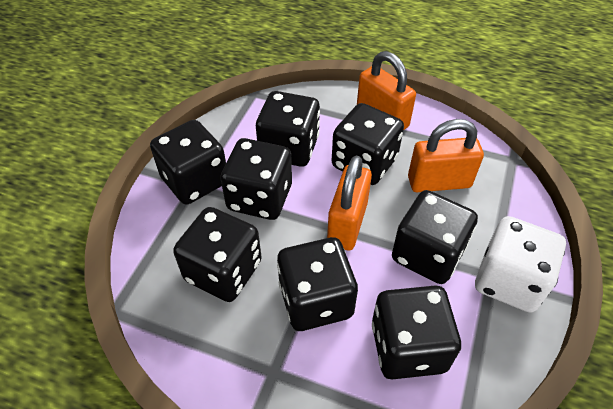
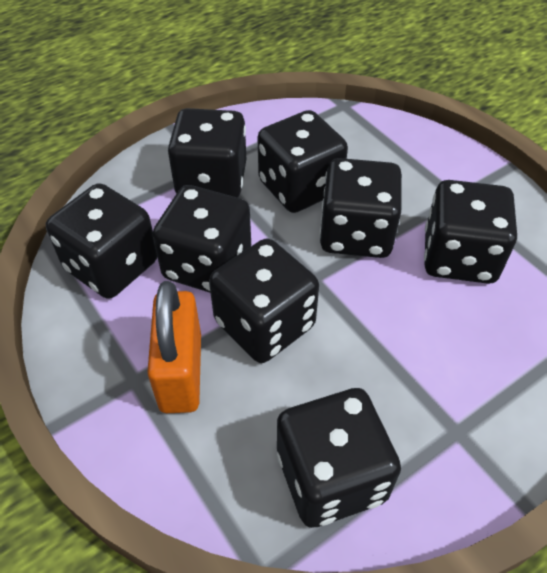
orange padlock: 3 -> 1
white dice: 1 -> 0

